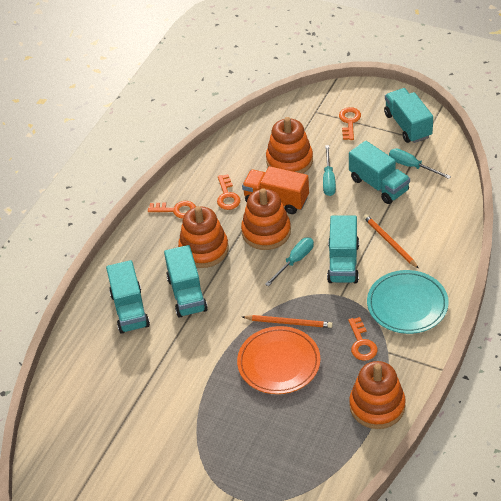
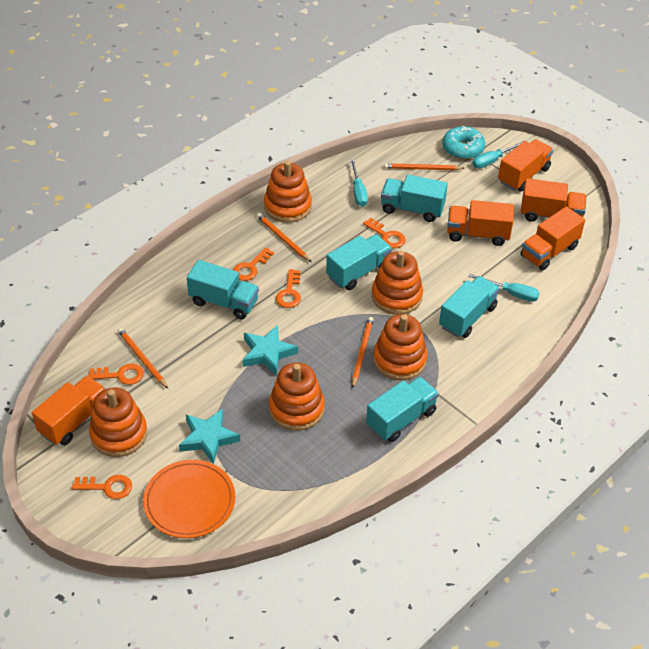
orange key: 4 -> 5
orange pencil: 2 -> 4
orange stacking toy: 4 -> 5
orange truck: 1 -> 5
turquoise donut: 0 -> 1
turquoise plate: 1 -> 0
turquoise star: 0 -> 2

